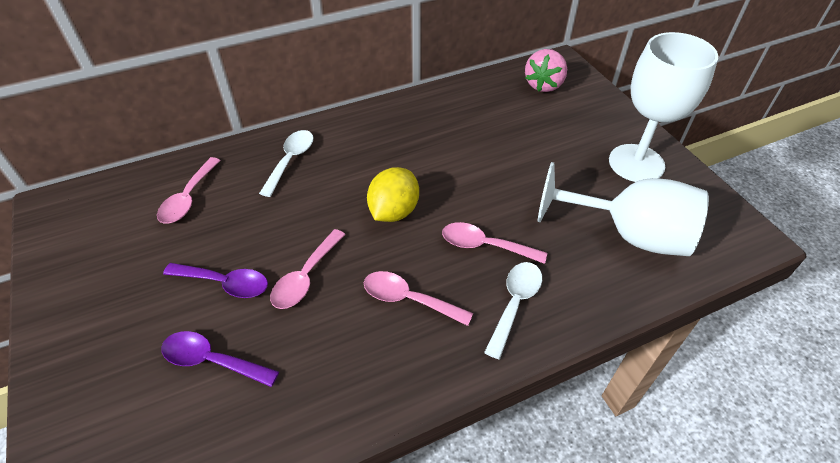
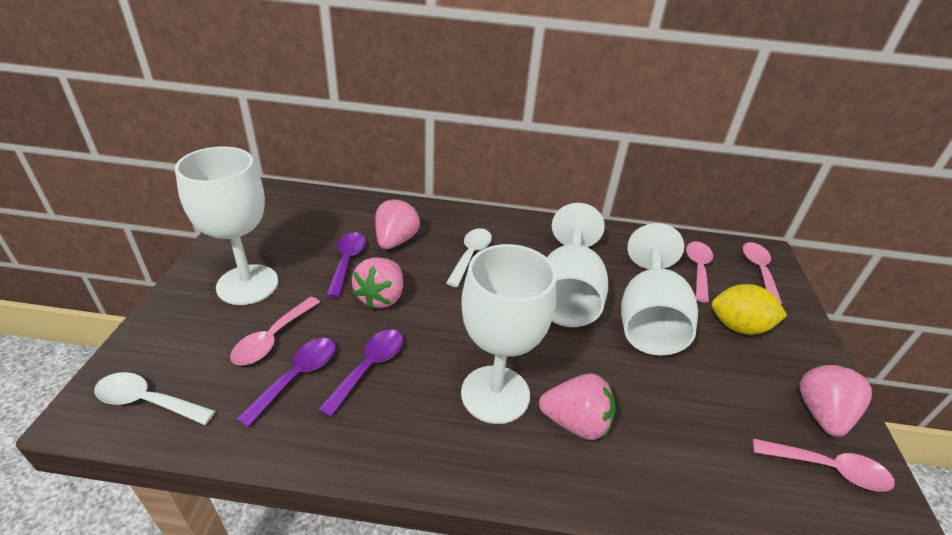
pink strawberry: 1 -> 4
purple spoon: 2 -> 3
white goblet: 2 -> 4

